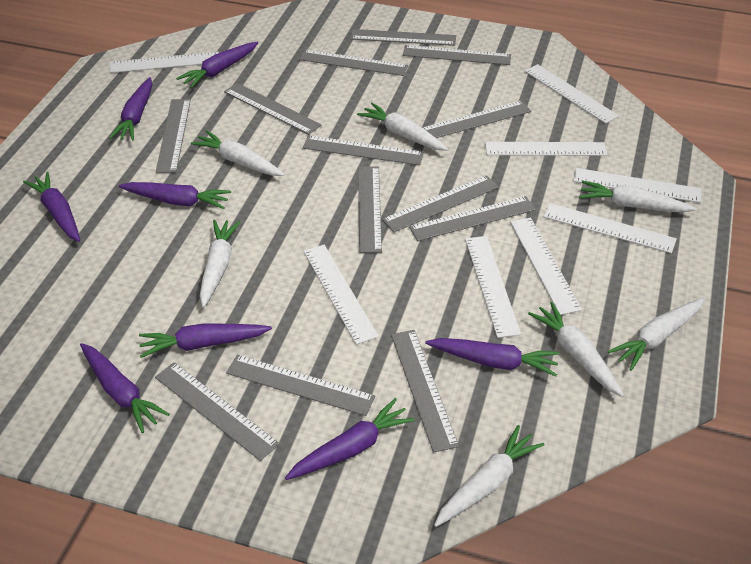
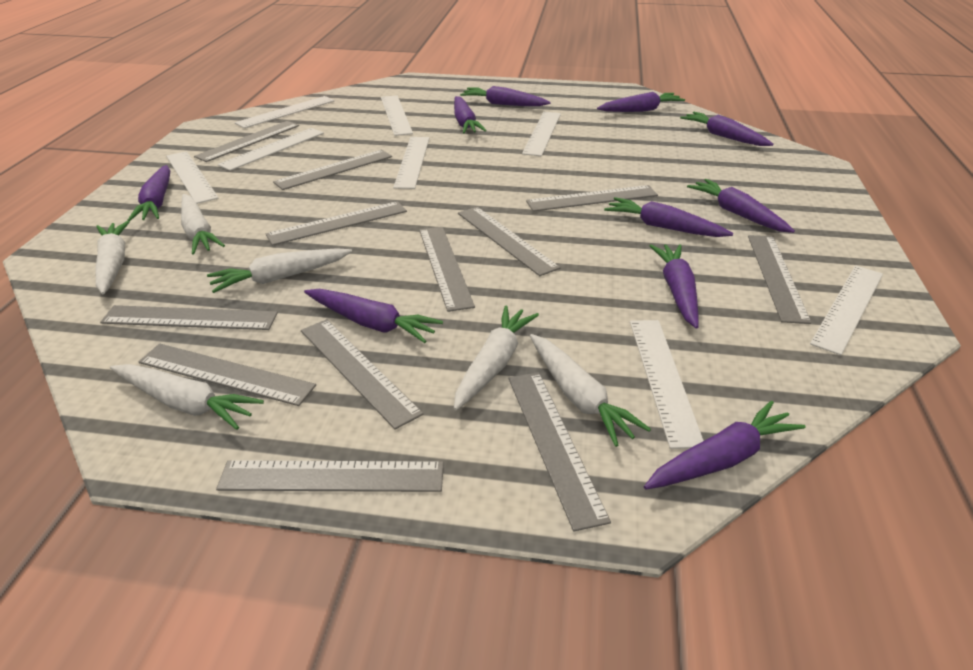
grey ruler: 13 -> 12
purple carrot: 8 -> 10
white carrot: 7 -> 6

